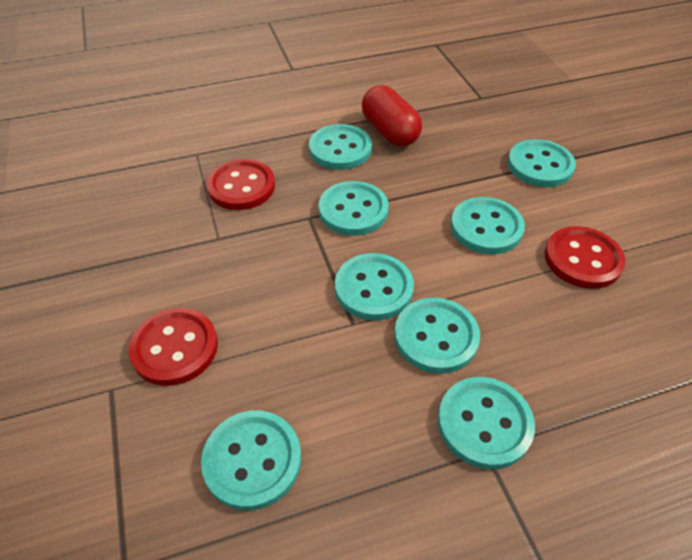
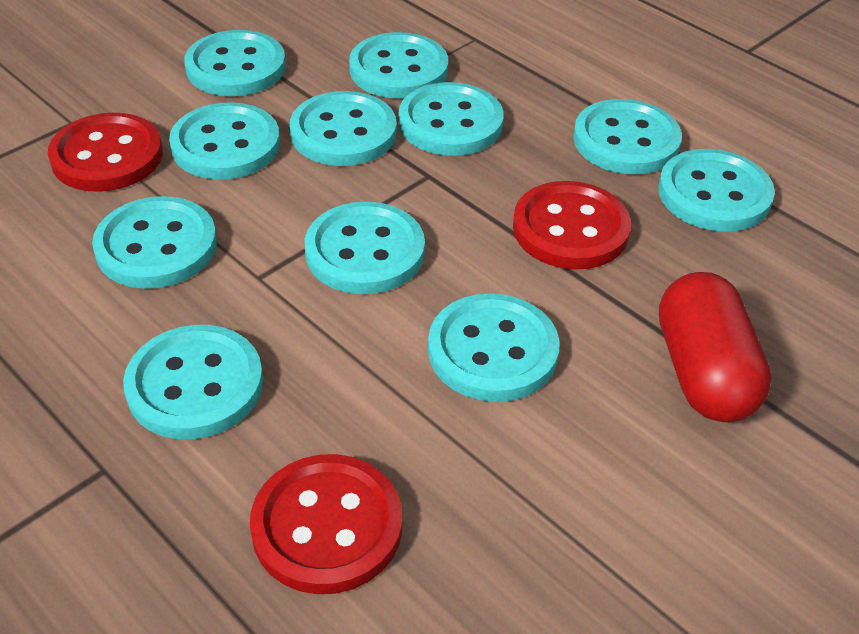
turquoise button: 8 -> 11

